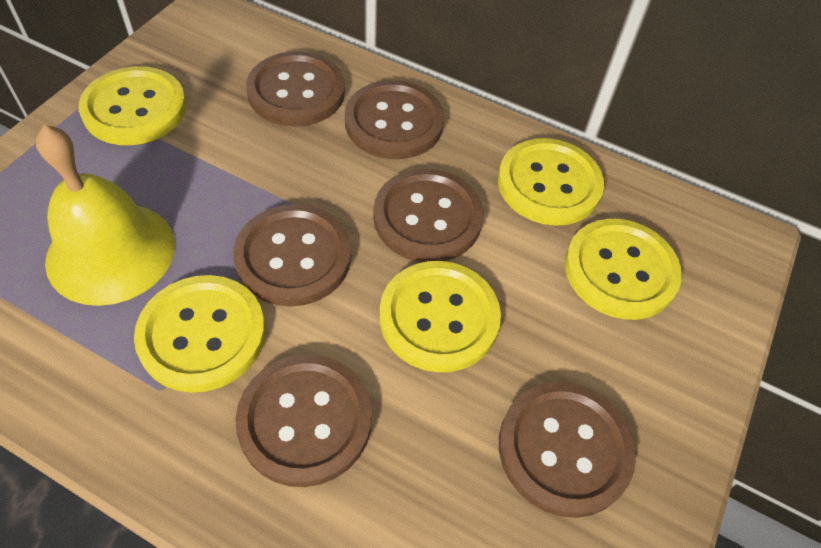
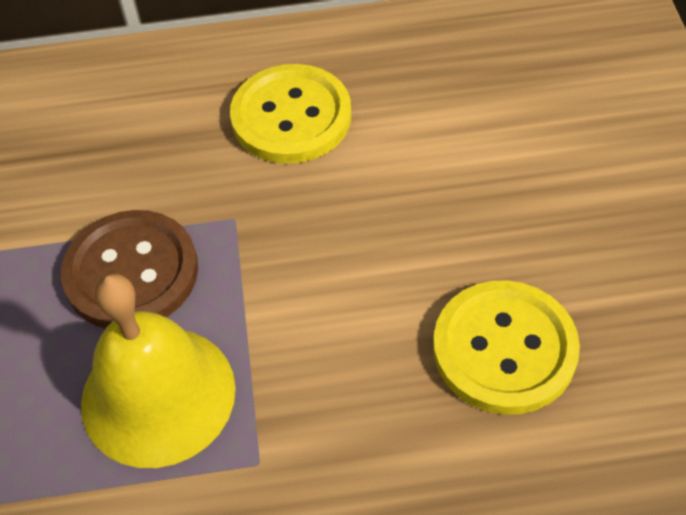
brown button: 6 -> 1
yellow button: 5 -> 2

